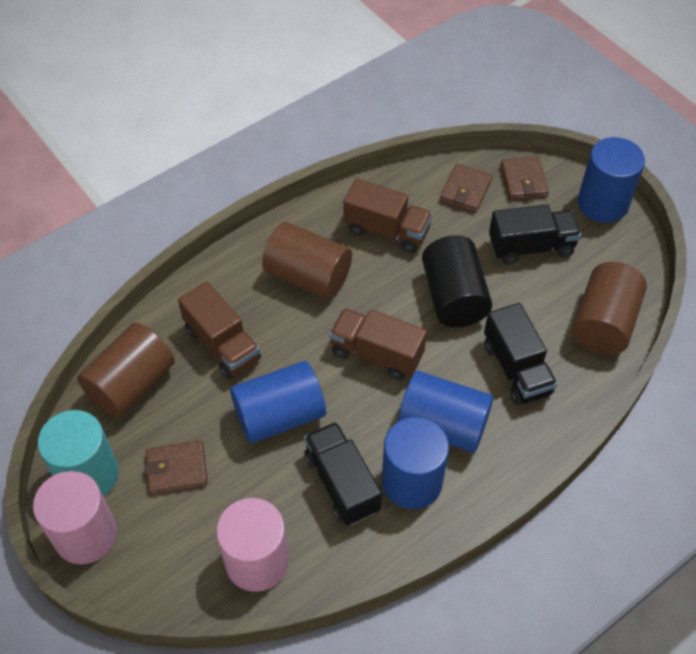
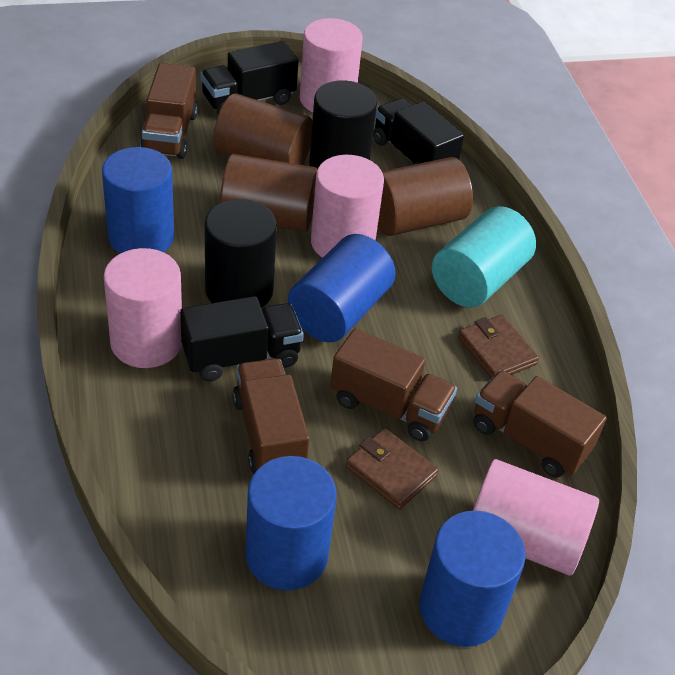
black cylinder: 1 -> 2
brown truck: 3 -> 4
brown wallet: 3 -> 2
pink cylinder: 2 -> 4

